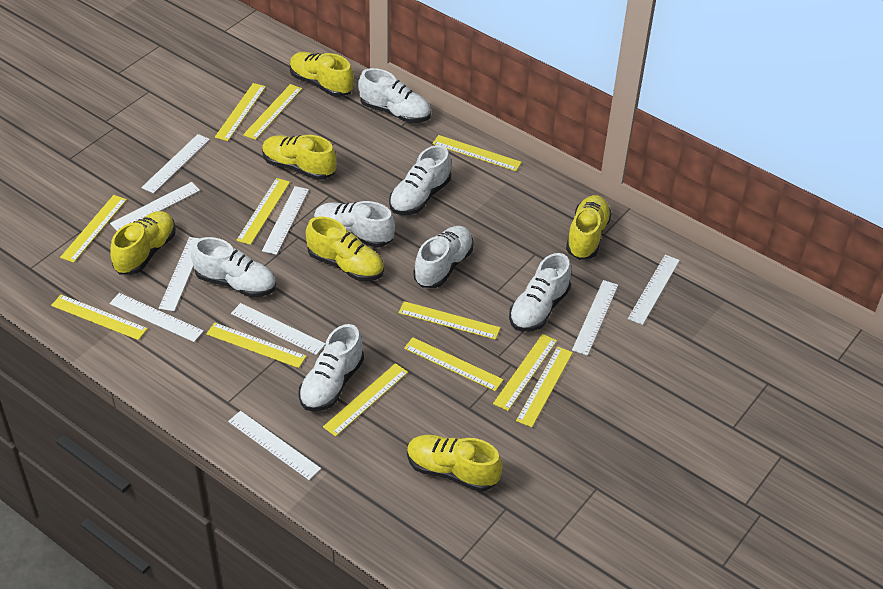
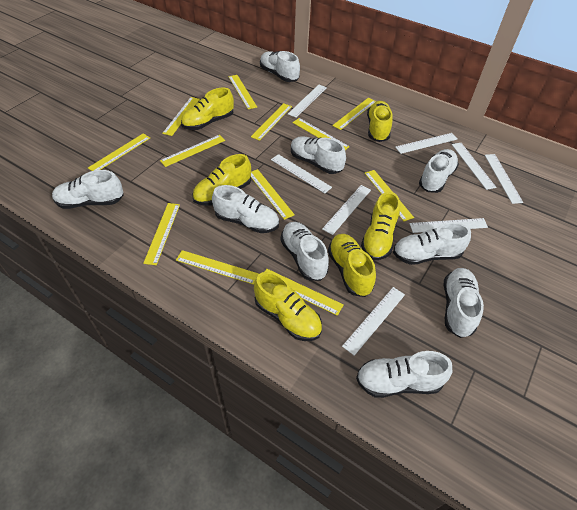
white ruler: 9 -> 8
white shoe: 7 -> 9

